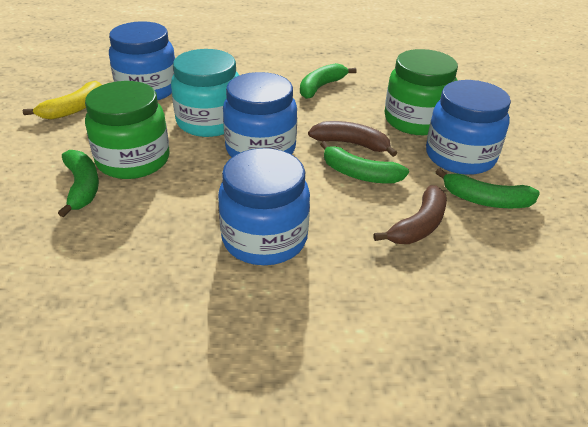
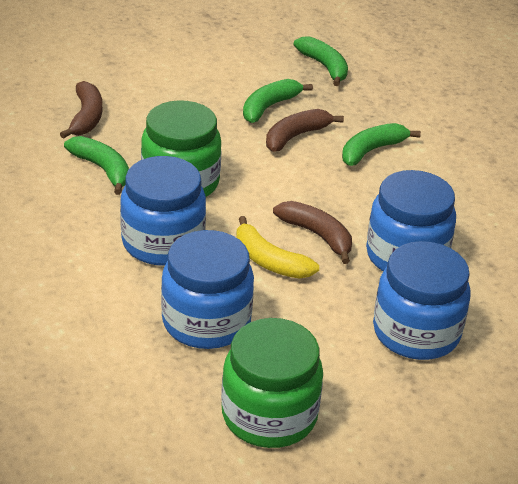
brown banana: 2 -> 3
turquoise jar: 1 -> 0

